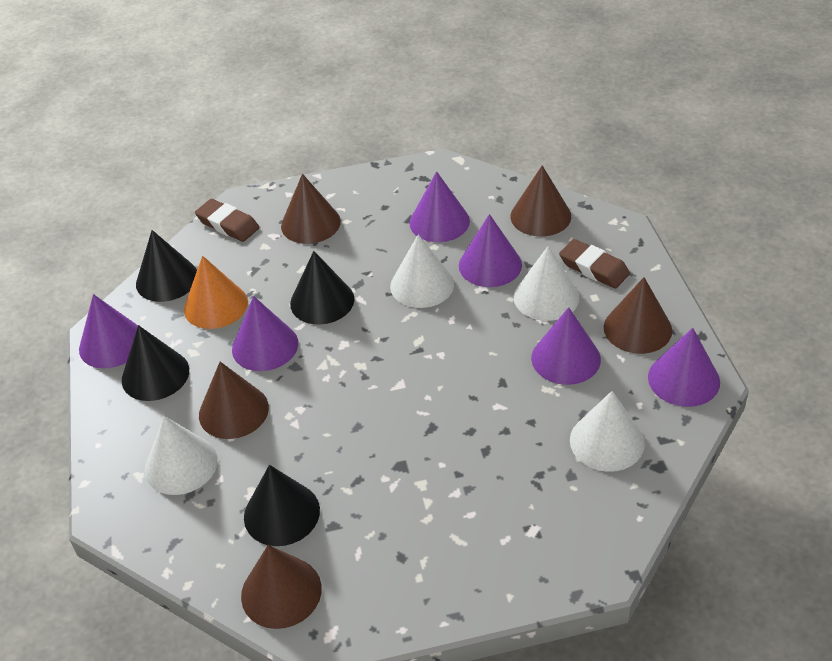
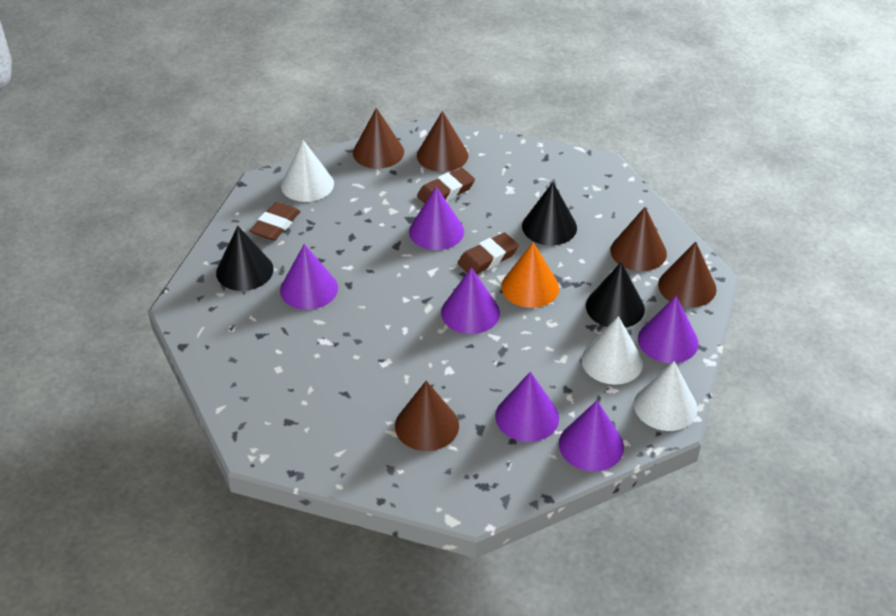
black cone: 4 -> 3
brown eraser: 2 -> 3
white cone: 4 -> 3

